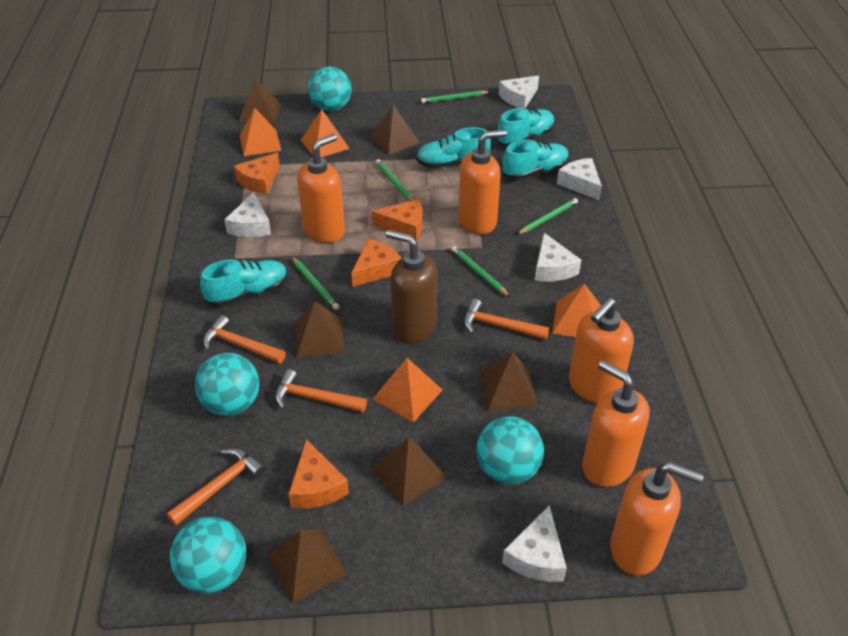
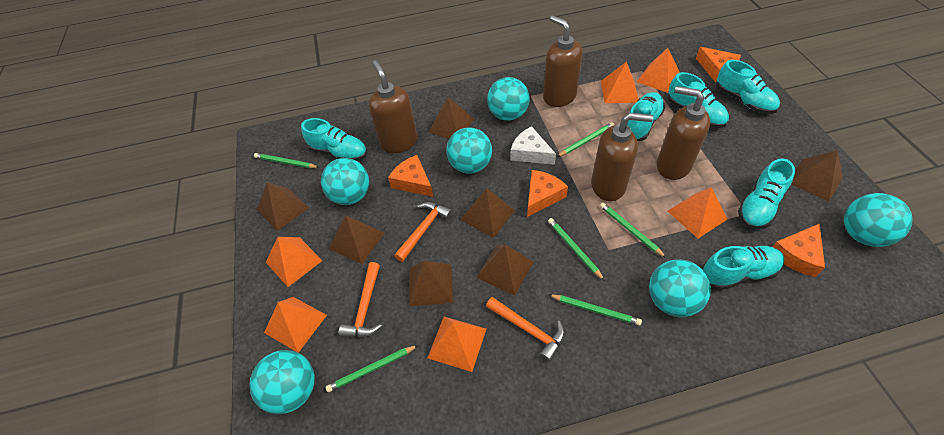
brown pyramid: 6 -> 7
brown soap dispenser: 1 -> 4
green pencil: 5 -> 6
orange hammer: 4 -> 3
orange pyramid: 4 -> 6
orange soap dispenser: 5 -> 0
turquoise ball: 4 -> 6
turquoise shoe: 4 -> 6
white cheese: 5 -> 1

